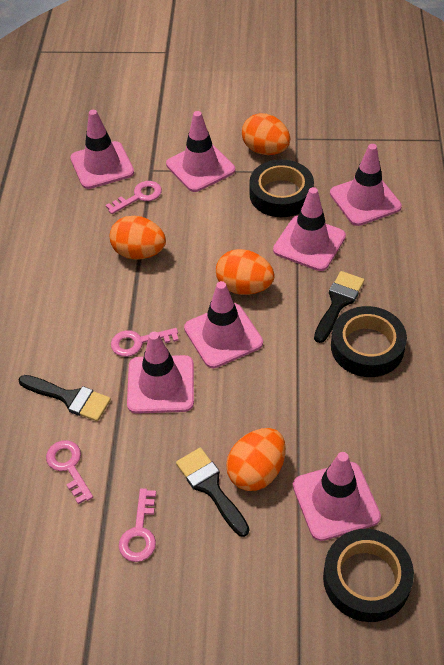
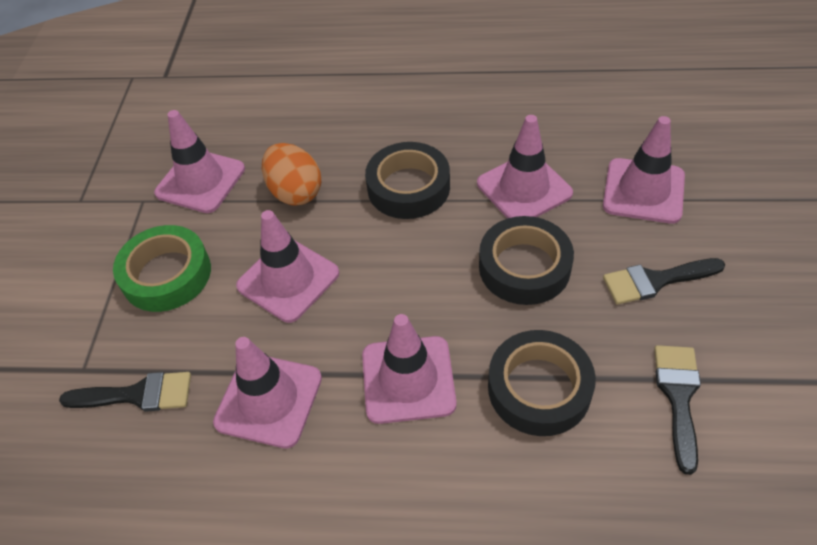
green tape: 0 -> 1
orange egg: 4 -> 1
pink key: 4 -> 0
pink traffic cone: 7 -> 6

